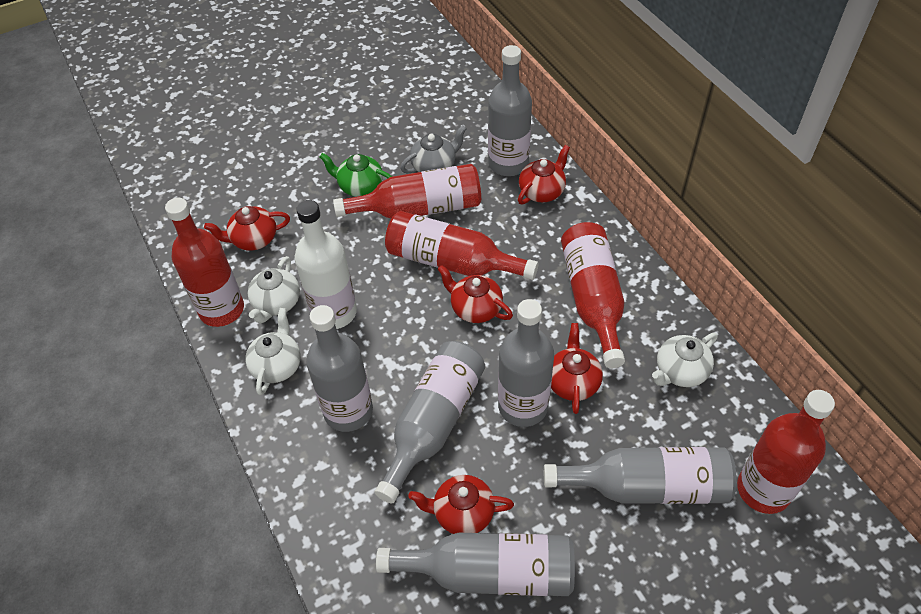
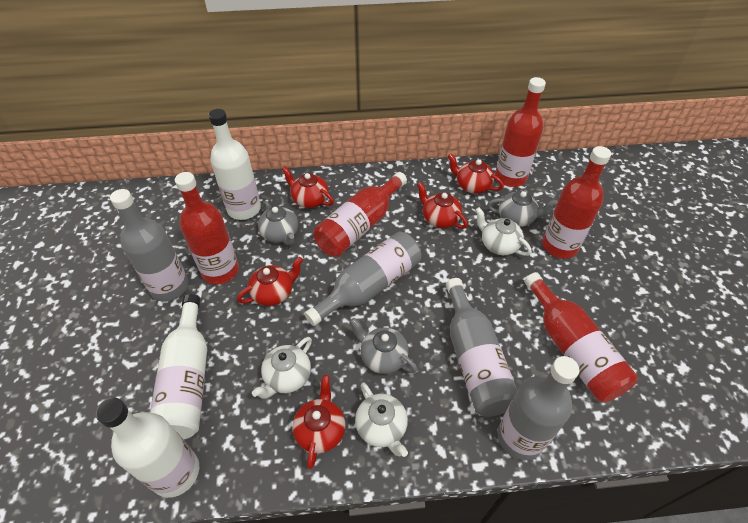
green teapot: 1 -> 0
grey bottle: 6 -> 4
grey teapot: 1 -> 3
white bottle: 1 -> 3

